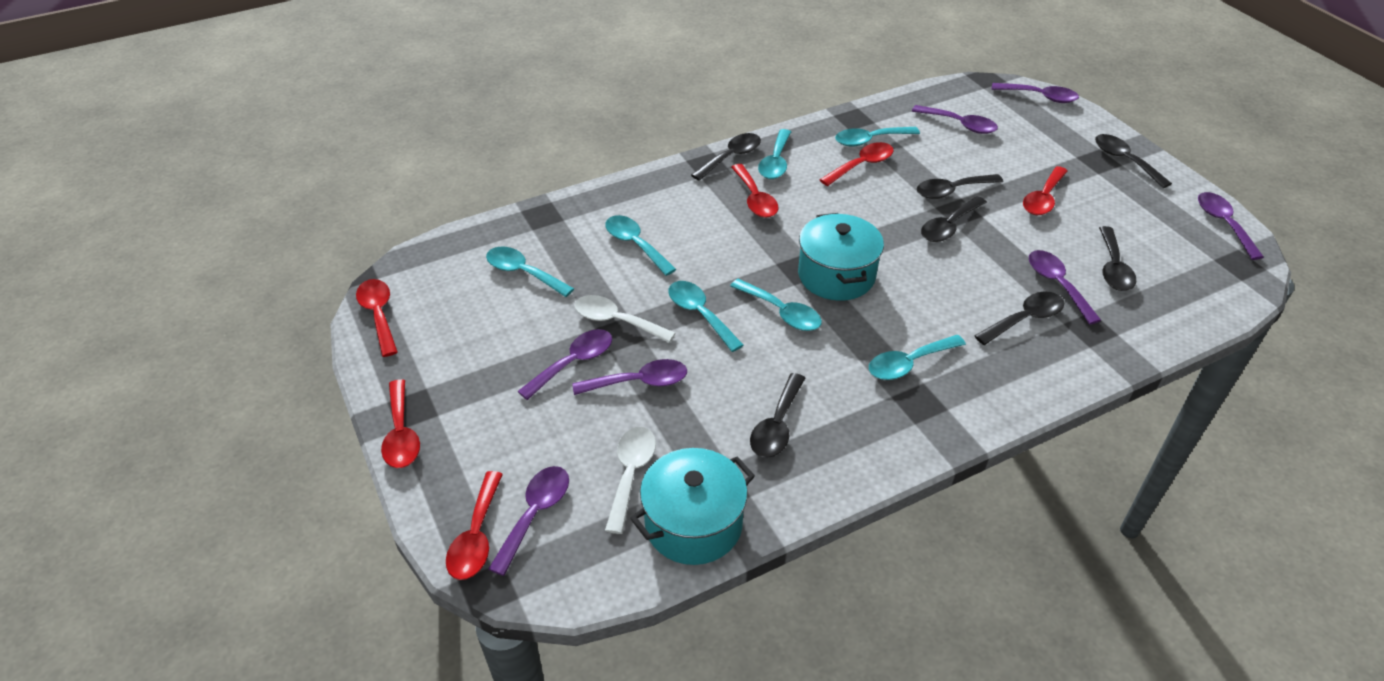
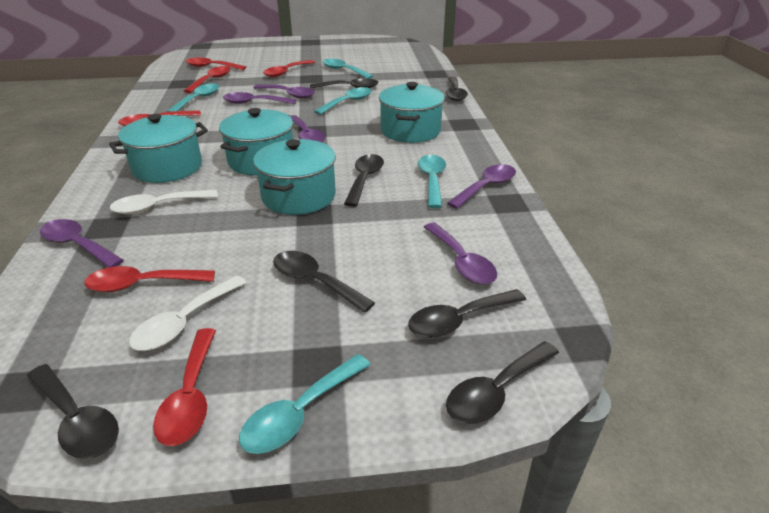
purple spoon: 7 -> 6
turquoise pot: 2 -> 4
turquoise spoon: 7 -> 5

